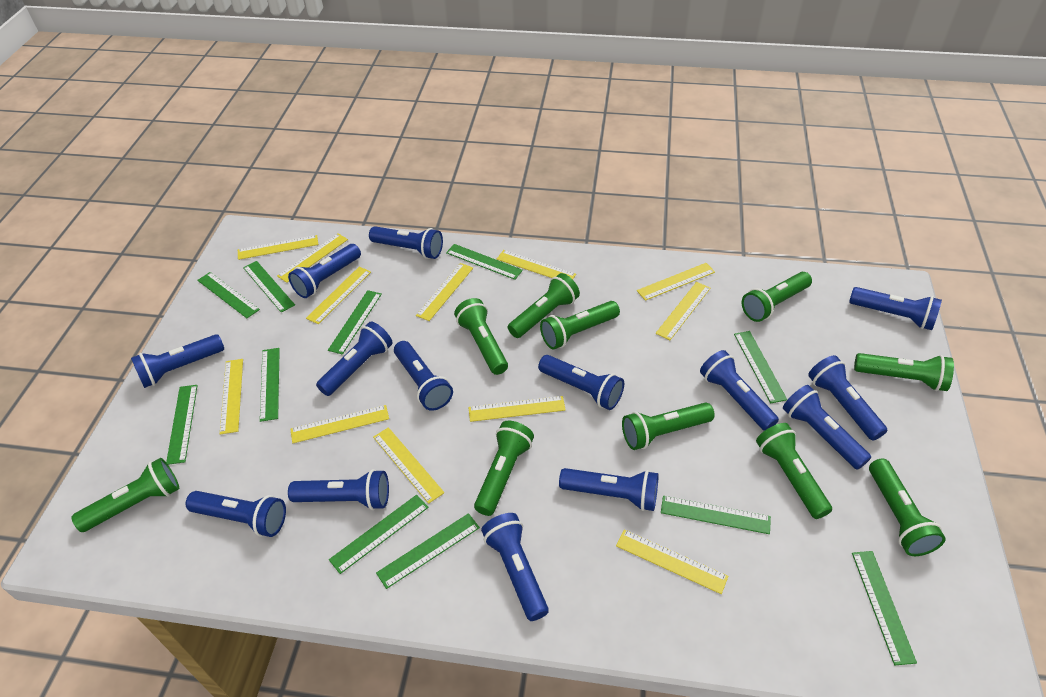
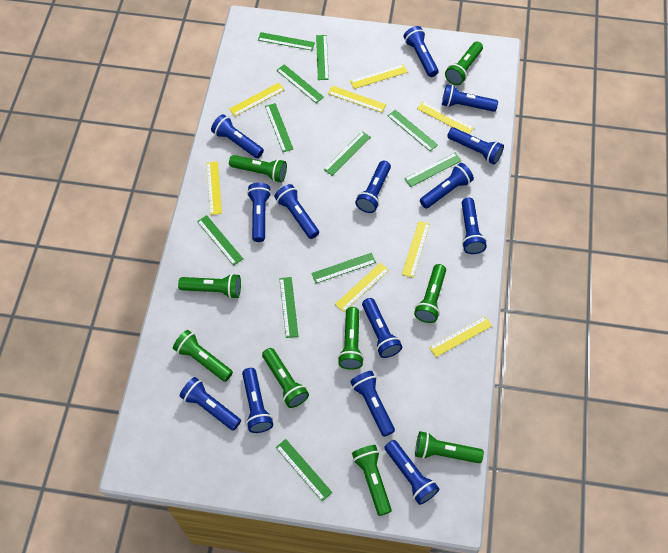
green flashlight: 10 -> 9
yellow ruler: 12 -> 8

